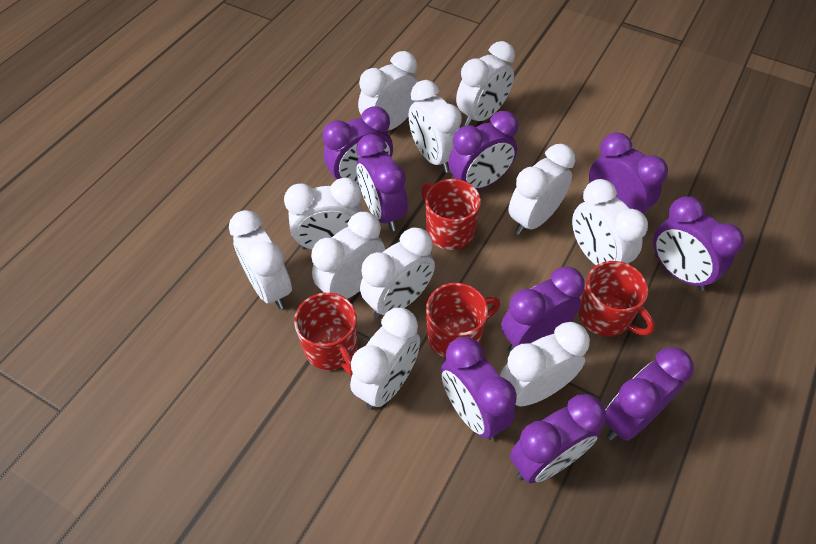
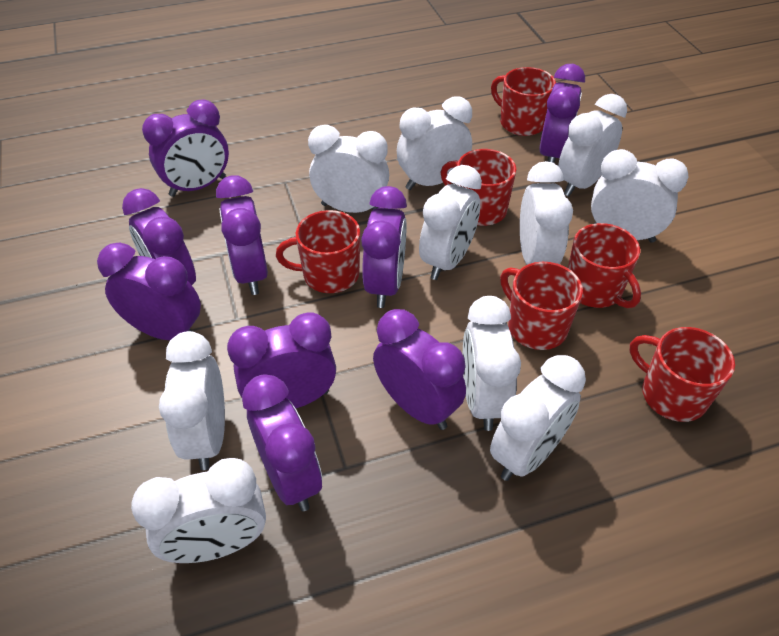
red mug: 4 -> 6
white clock: 11 -> 10

